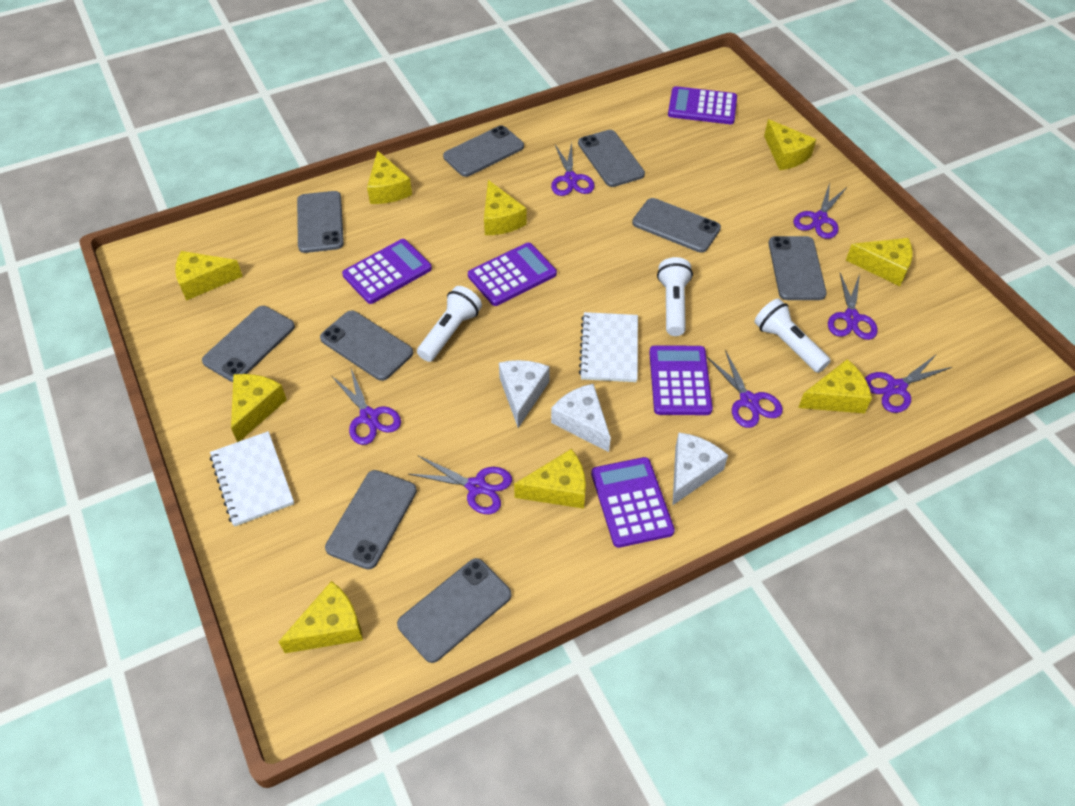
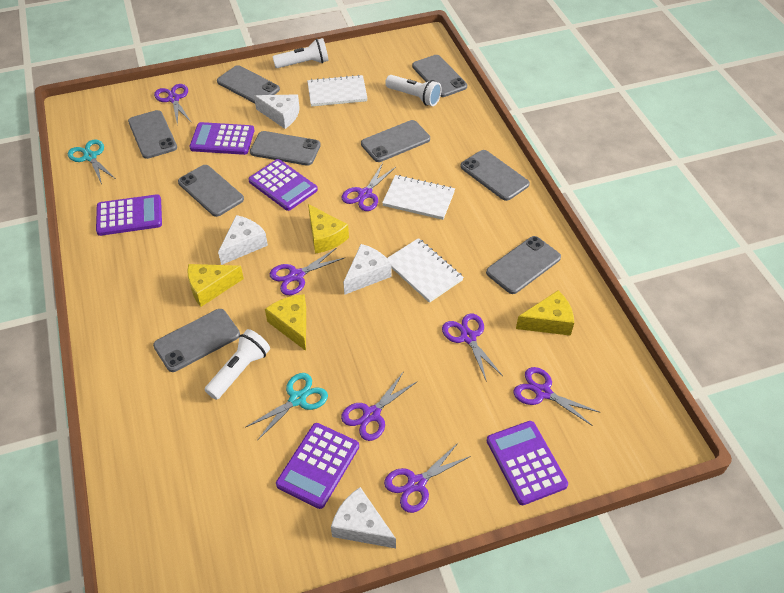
turquoise scissors: 0 -> 2
white cheese: 3 -> 4
white notebook: 2 -> 3
yellow cheese: 9 -> 4

